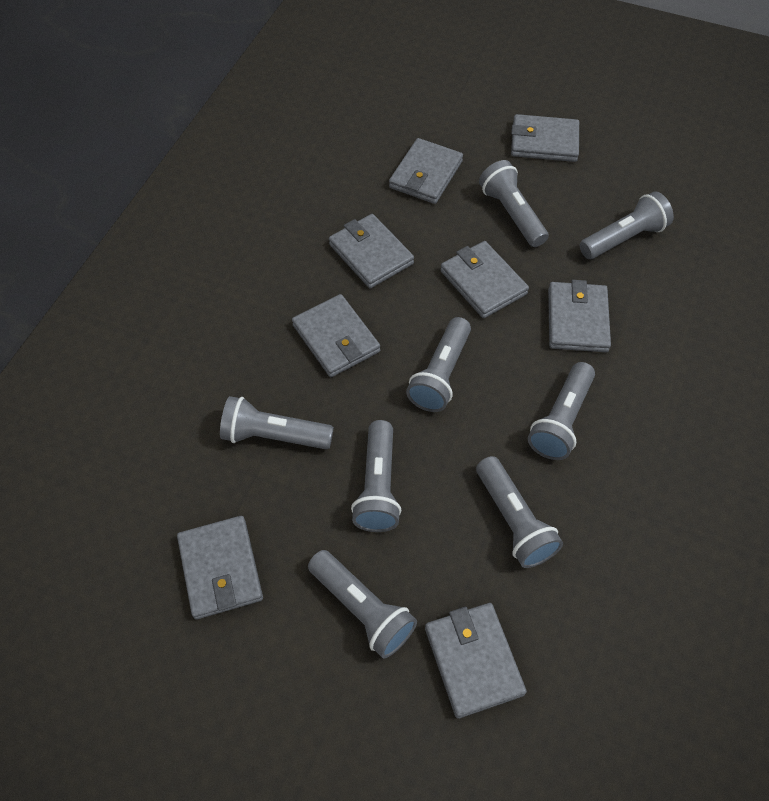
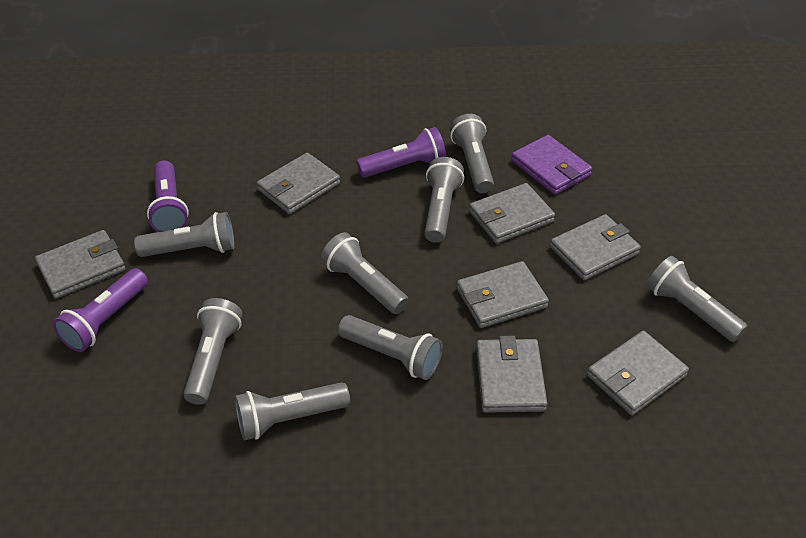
grey wallet: 8 -> 7
purple flashlight: 0 -> 3
purple wallet: 0 -> 1

